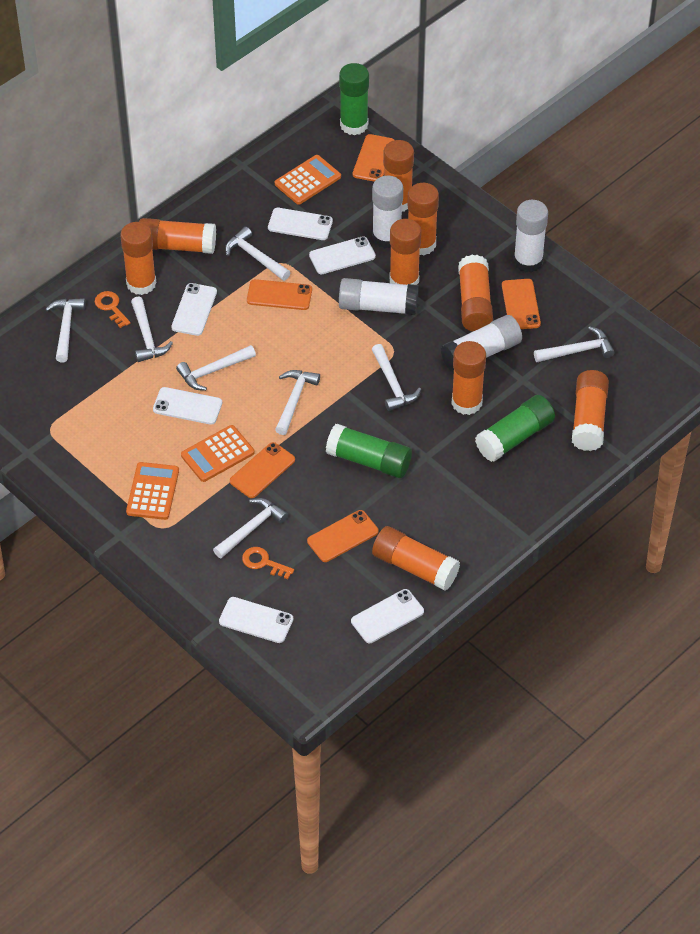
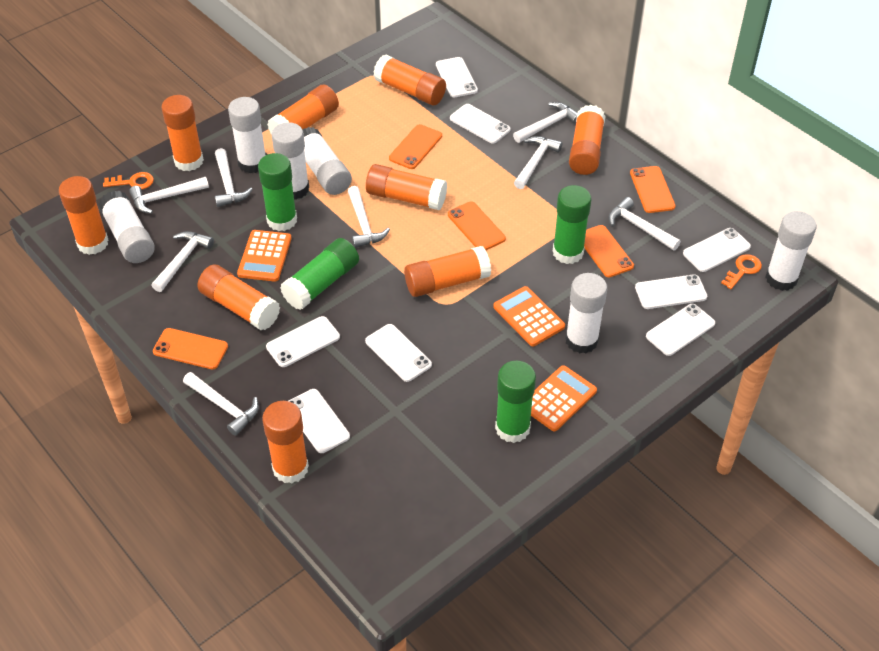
green glue stick: 3 -> 4
white glue stick: 4 -> 6
white phone: 6 -> 8

